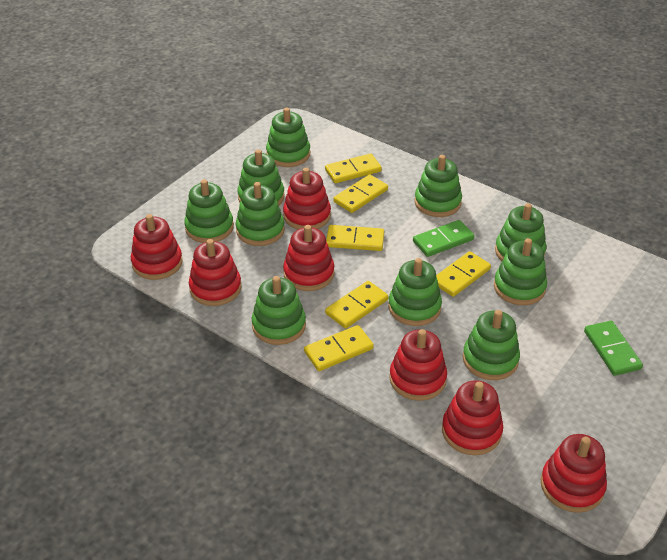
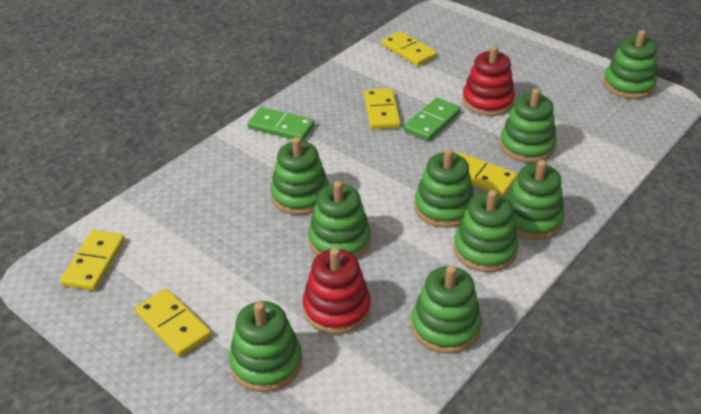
green stacking toy: 10 -> 9
red stacking toy: 7 -> 2
yellow domino: 6 -> 5

